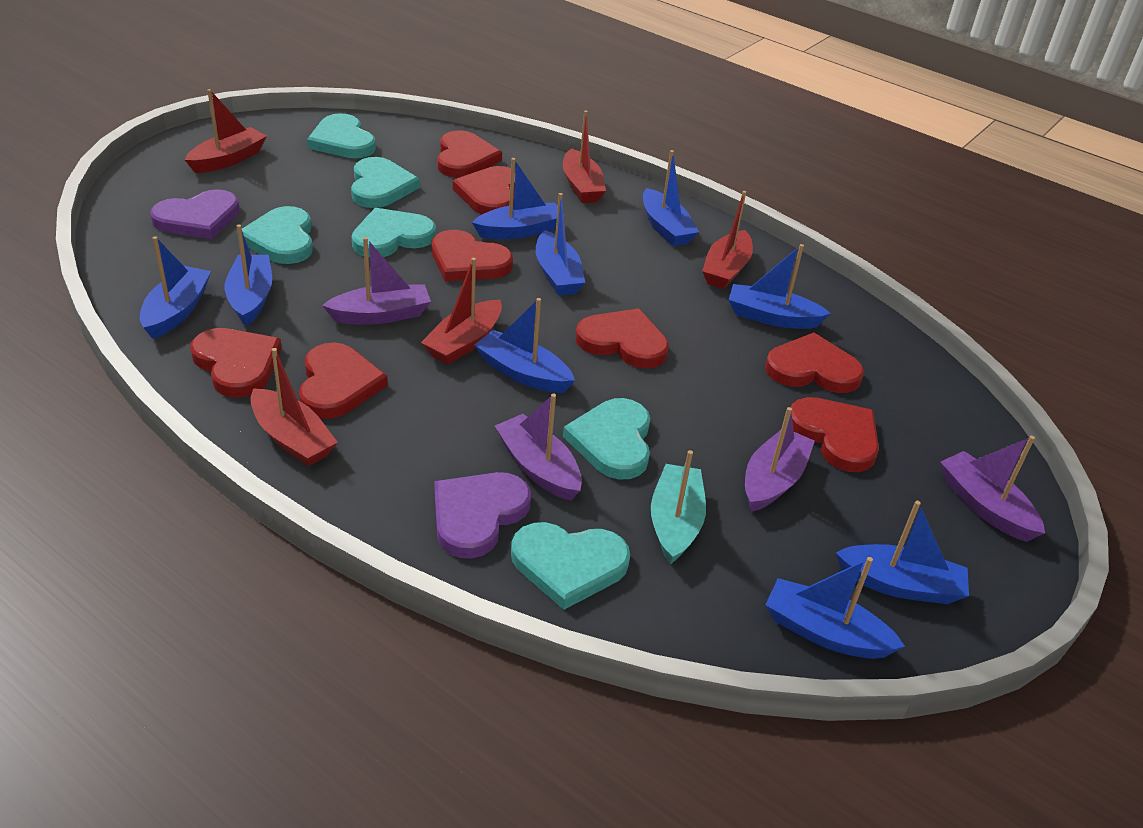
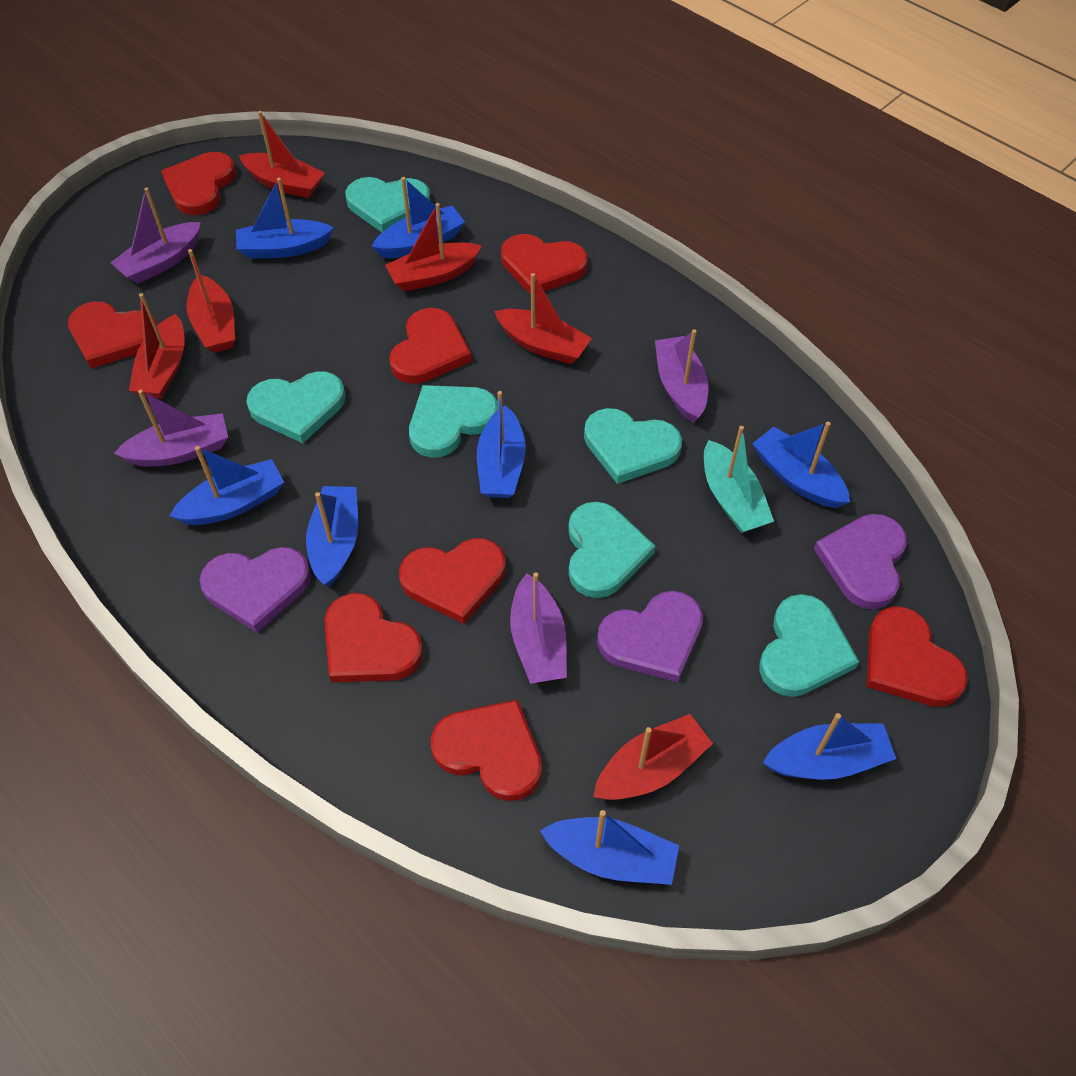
blue boat: 9 -> 8
purple heart: 2 -> 3
red boat: 5 -> 6

